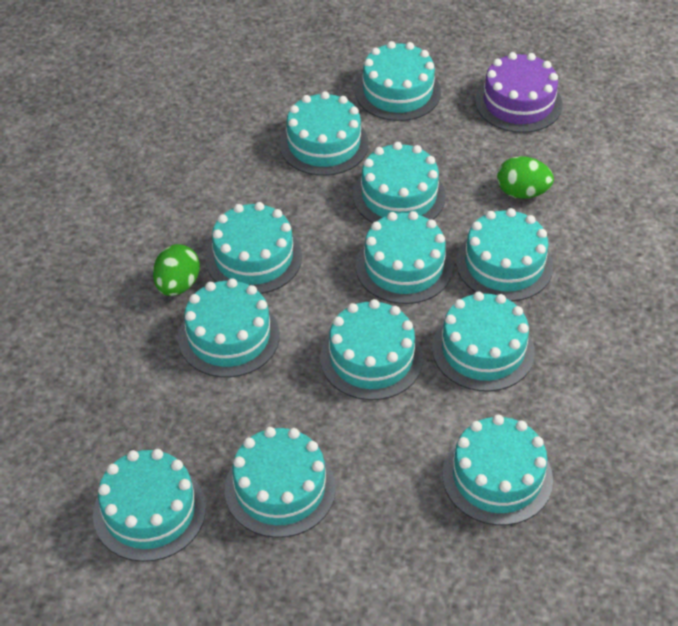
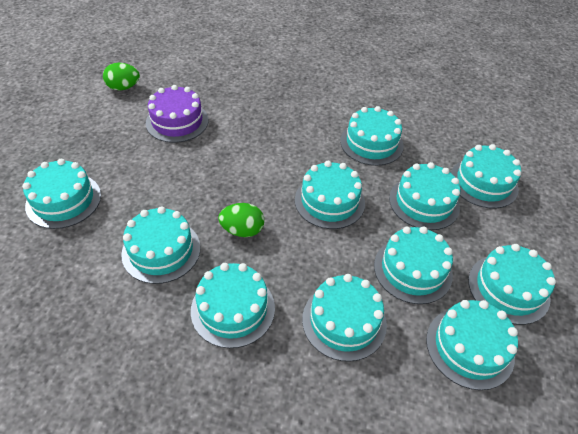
turquoise cake: 12 -> 11

